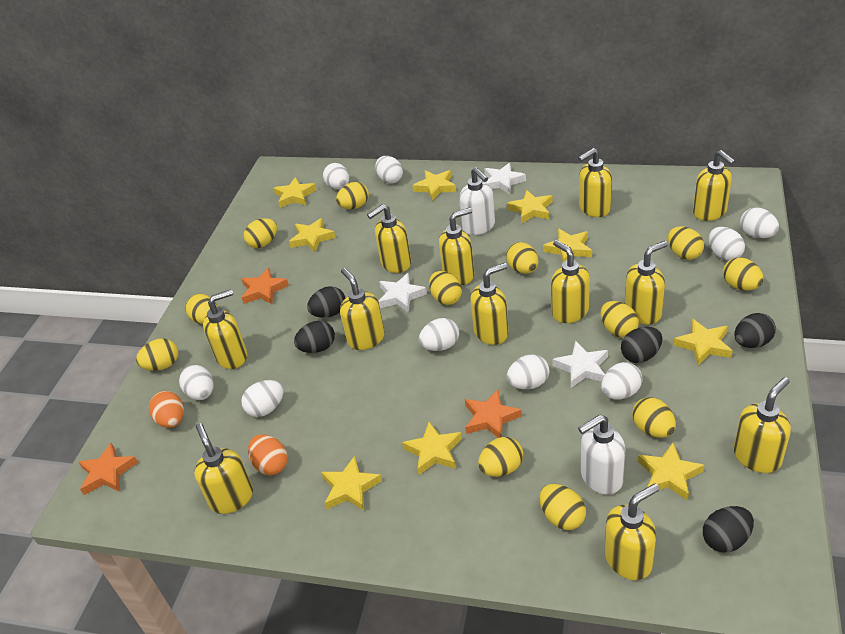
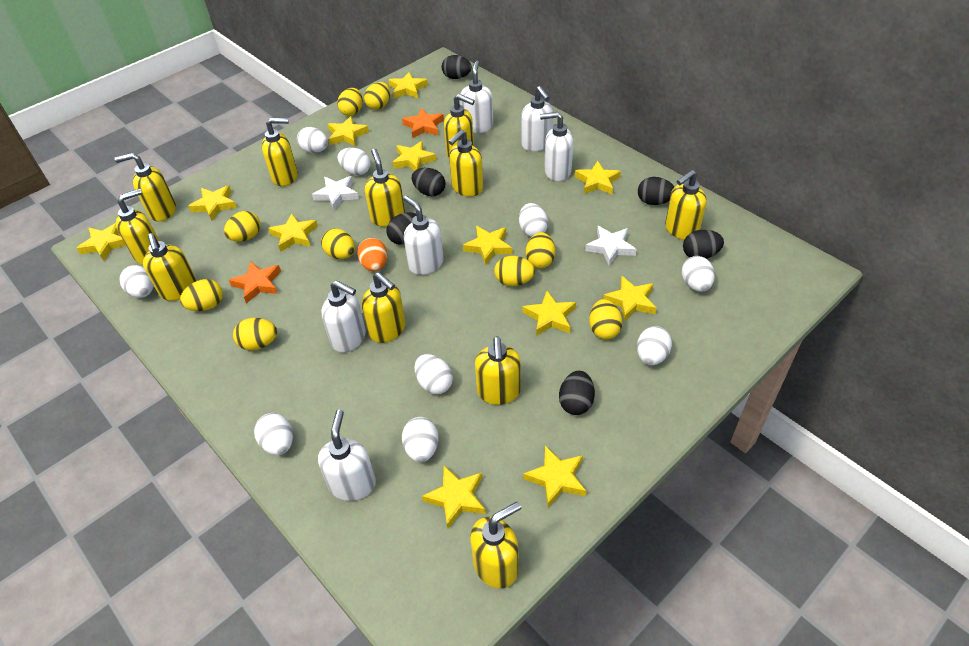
black egg: 5 -> 6
orange egg: 2 -> 1
orange star: 3 -> 2
white soap dispenser: 2 -> 6
white star: 3 -> 2
yellow egg: 12 -> 9
yellow soap dispenser: 12 -> 11
yellow star: 9 -> 12

